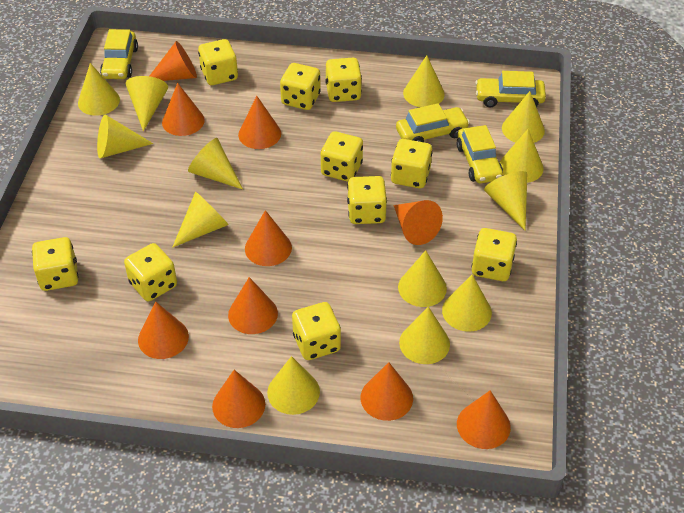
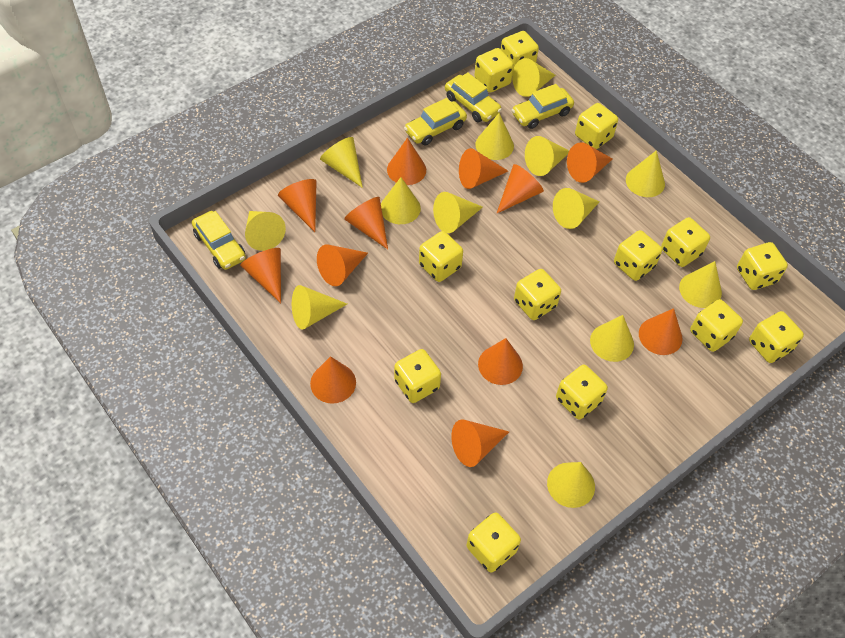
orange cone: 10 -> 12
yellow dice: 10 -> 13

